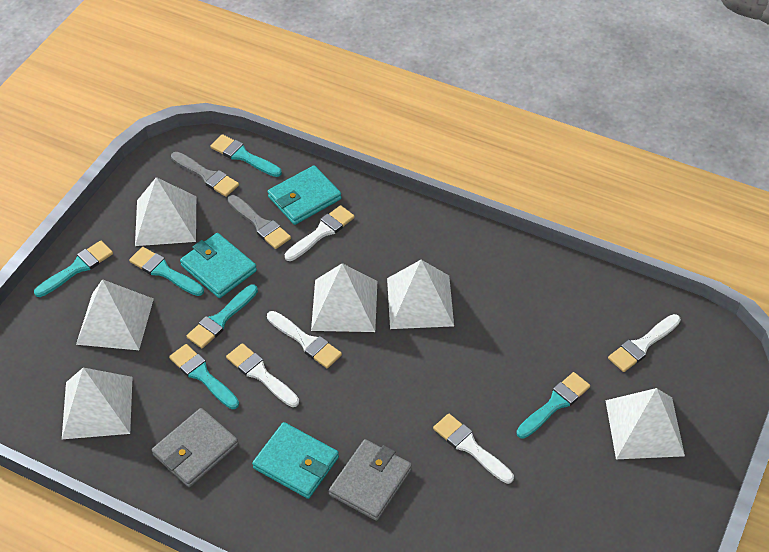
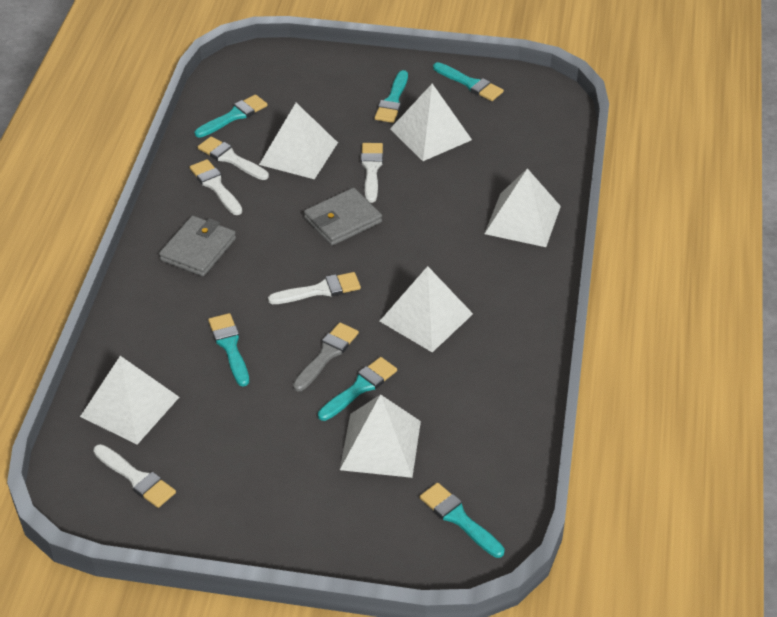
grey brush: 2 -> 1
turquoise wallet: 3 -> 0

